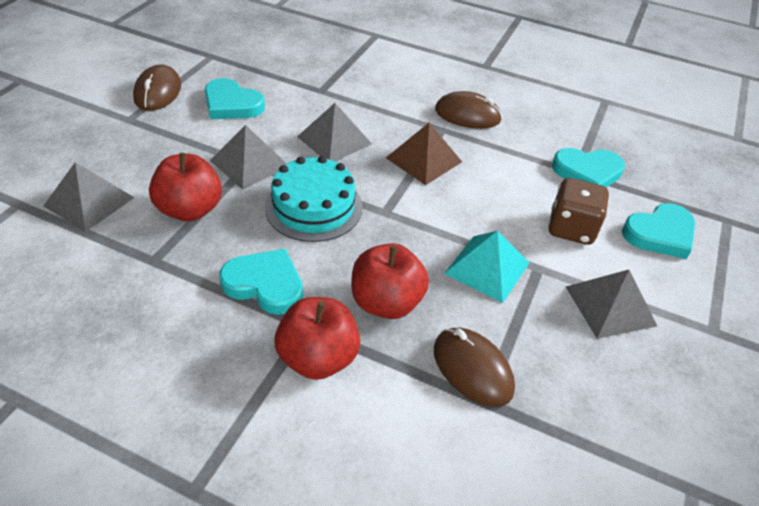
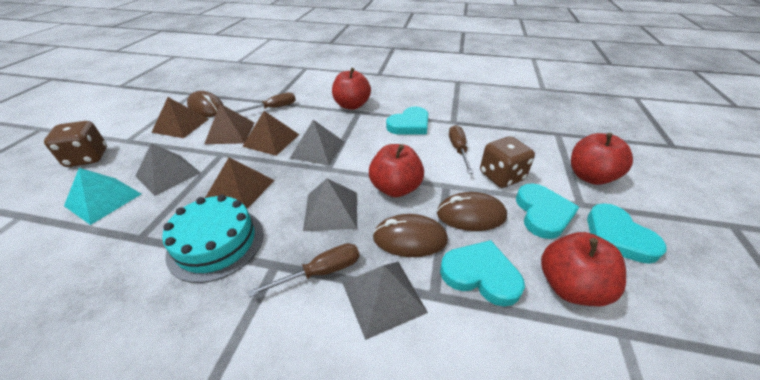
brown dice: 1 -> 2
brown pyramid: 1 -> 4
brown screwdriver: 0 -> 3
red apple: 3 -> 4

